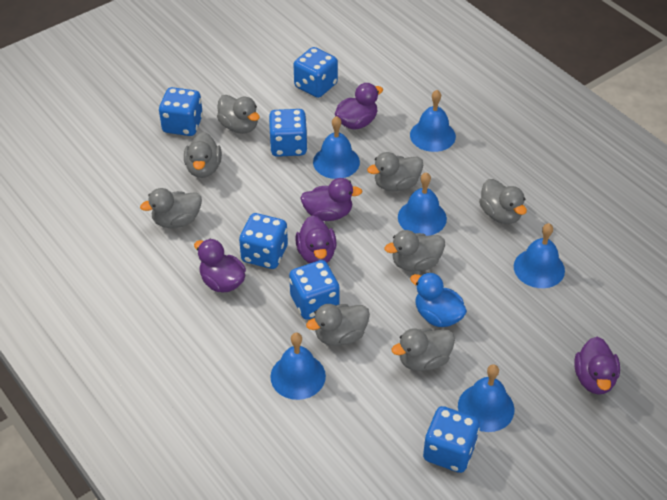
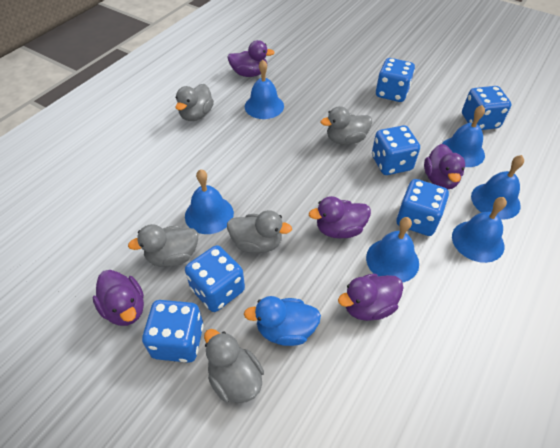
grey duck: 8 -> 5

